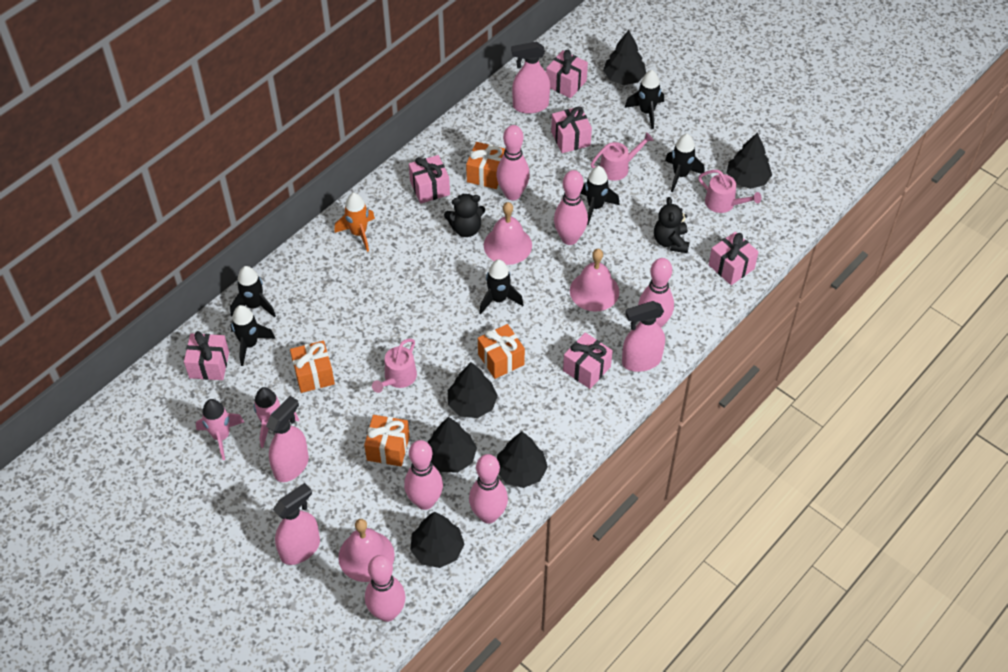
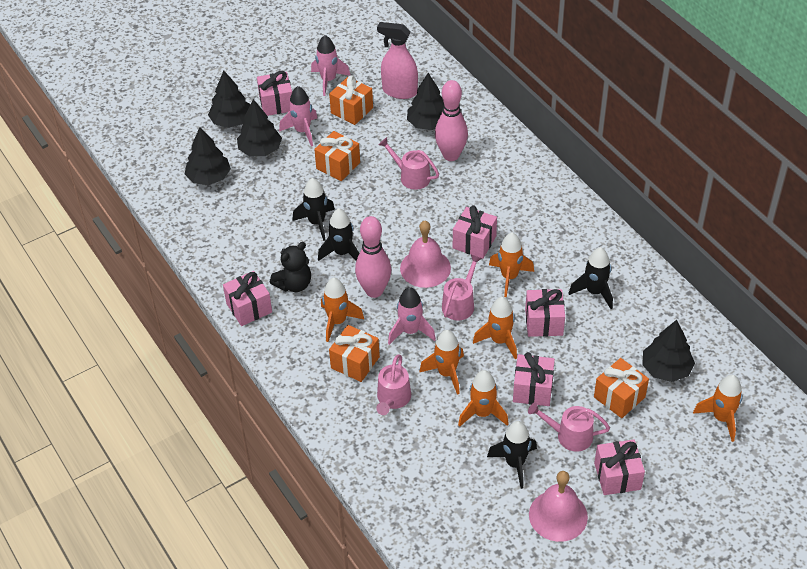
black rocket: 6 -> 4
black teddy bear: 2 -> 1
black tree: 6 -> 5
orange rocket: 1 -> 6
pink bell: 3 -> 2
pink bowling pin: 6 -> 2
pink rocket: 2 -> 3
pink spray bottle: 4 -> 1
pink watering can: 3 -> 4

